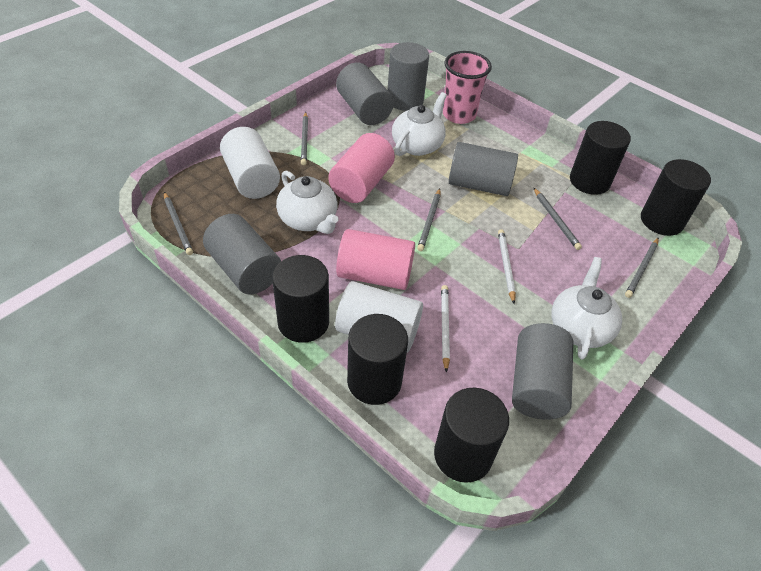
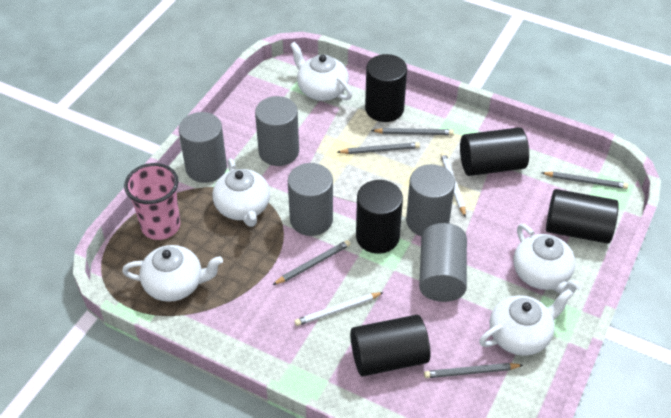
pink cylinder: 2 -> 0
white cylinder: 2 -> 0
white teapot: 3 -> 5

